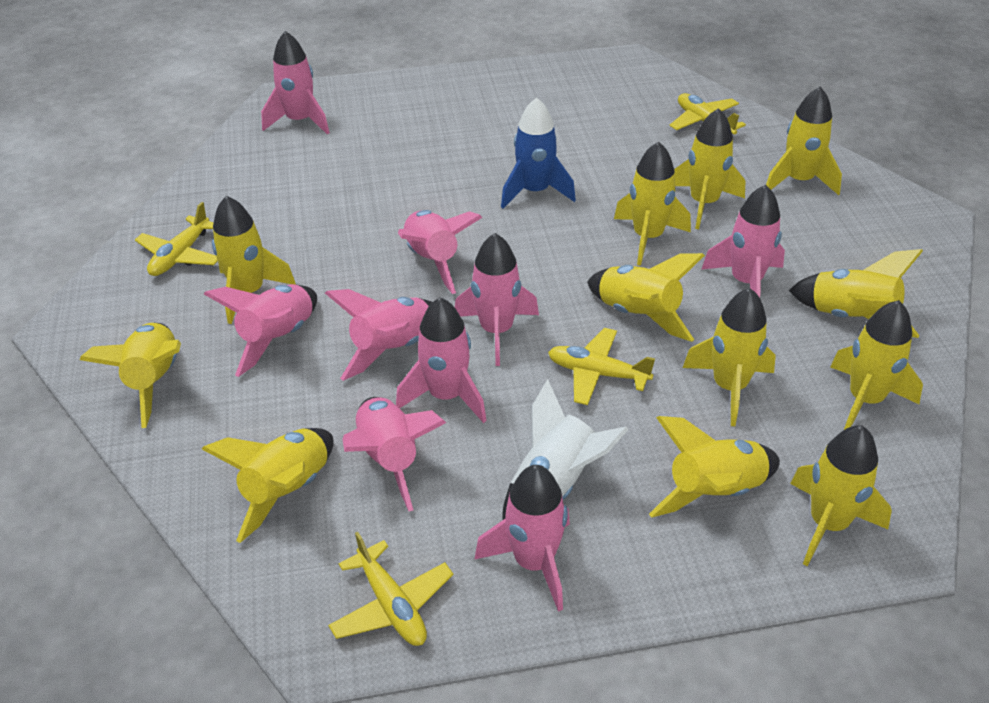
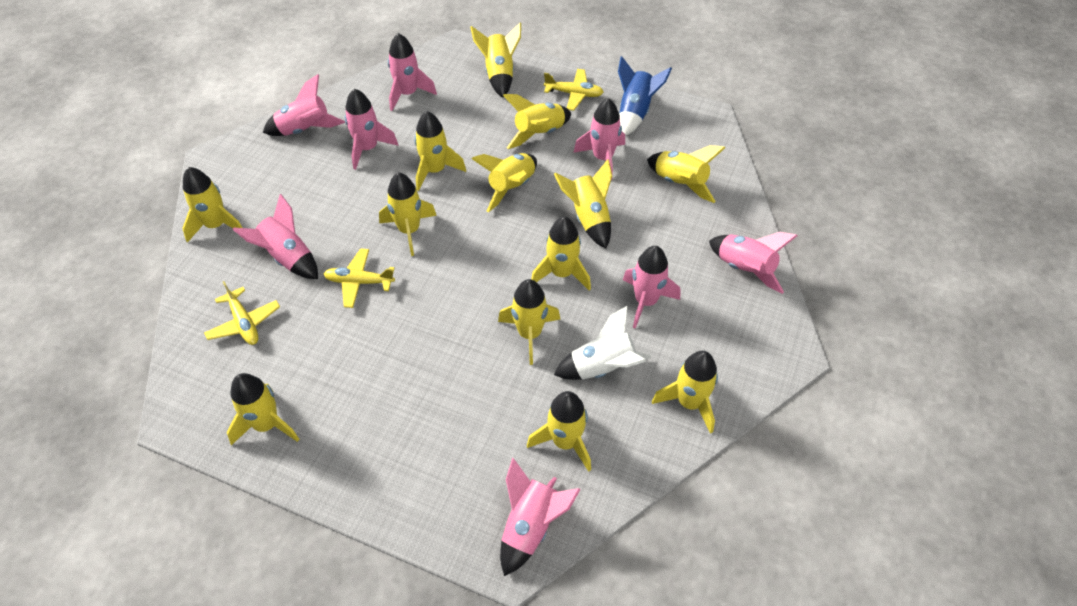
pink rocket: 9 -> 8
yellow plane: 4 -> 3
yellow rocket: 12 -> 13

